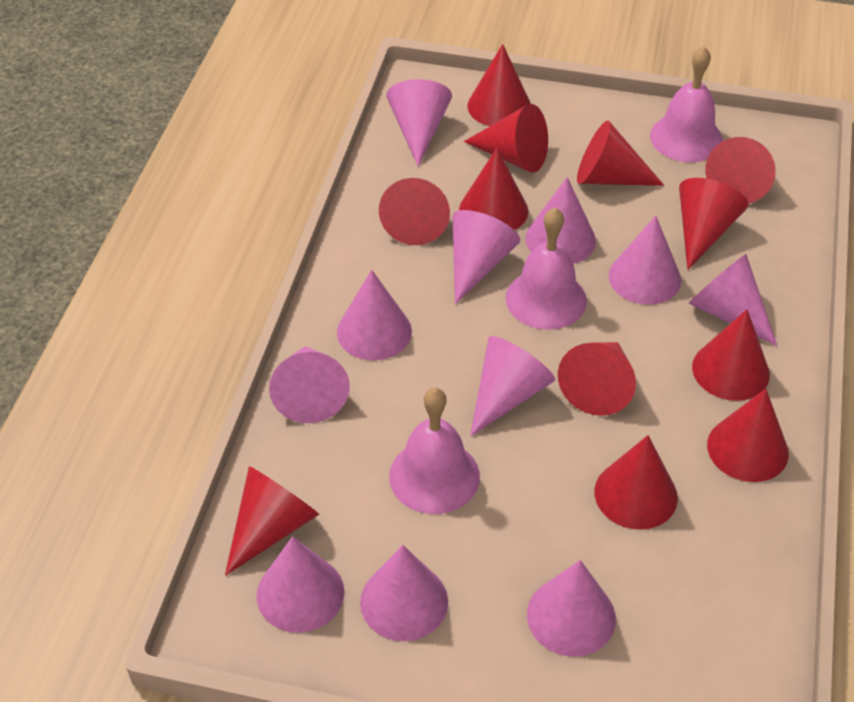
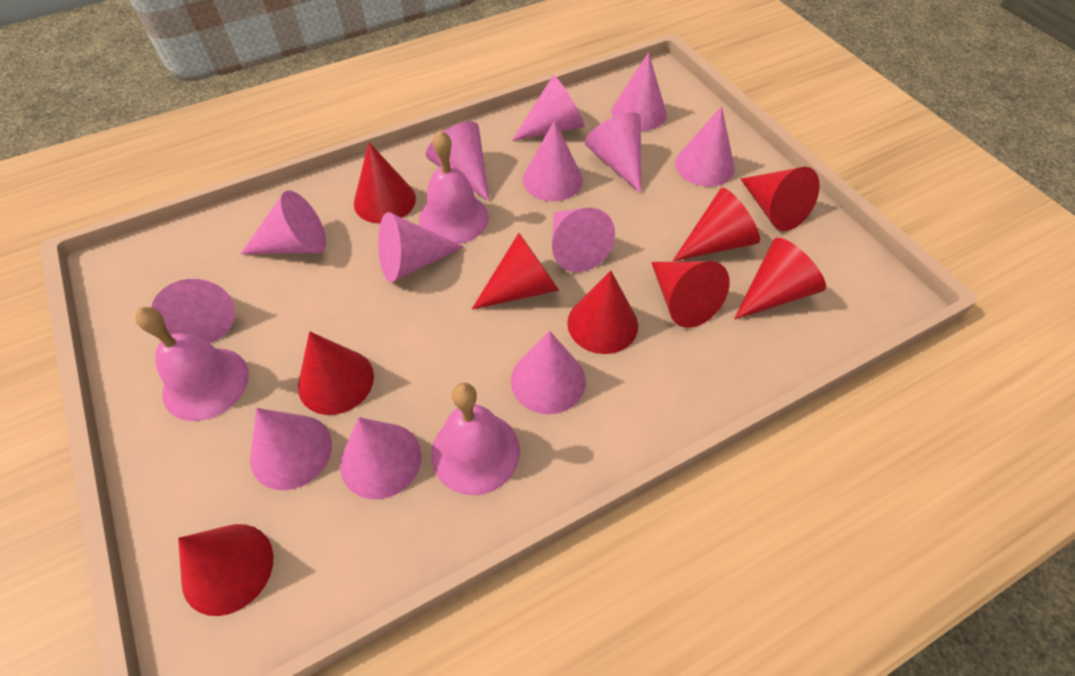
pink cone: 11 -> 13
red cone: 12 -> 9

